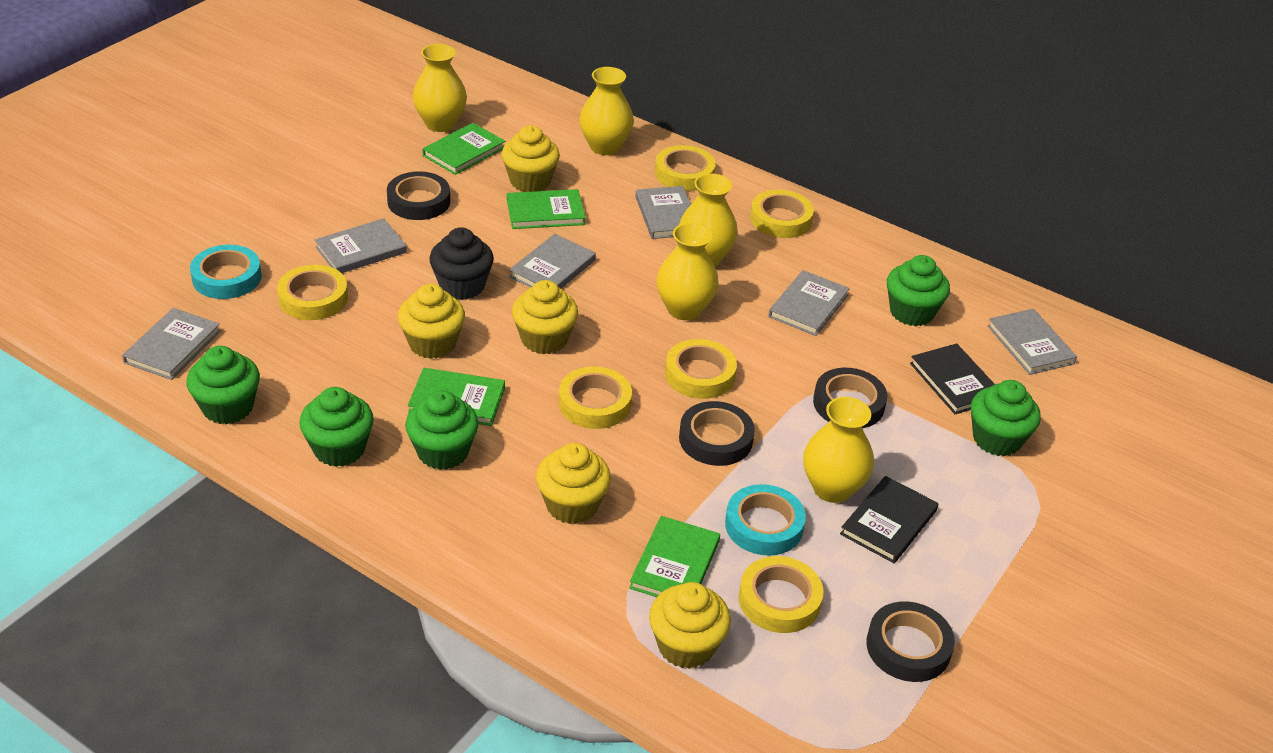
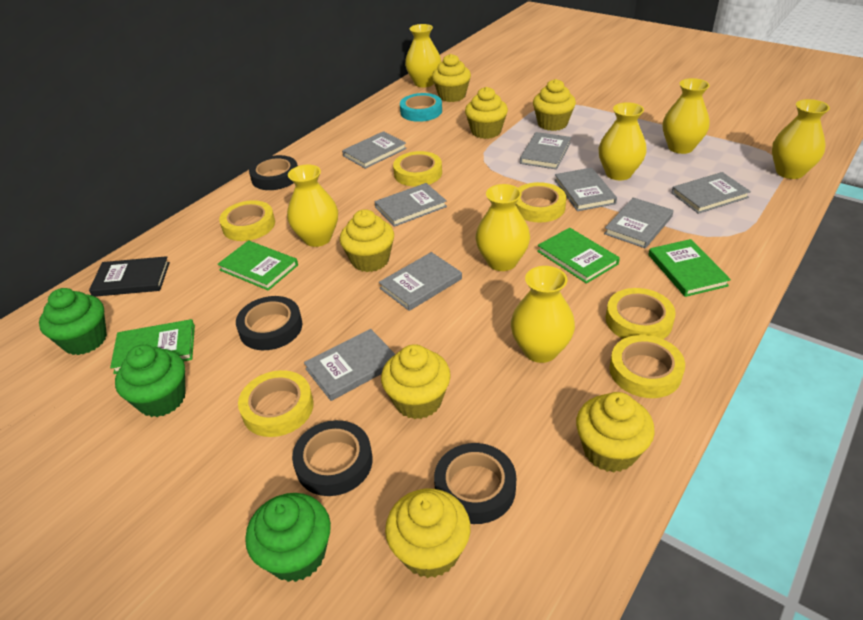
black book: 2 -> 1
black cupcake: 1 -> 0
green cupcake: 5 -> 3
grey book: 6 -> 8
turquoise tape: 2 -> 1
yellow cupcake: 5 -> 7
yellow vase: 5 -> 7

